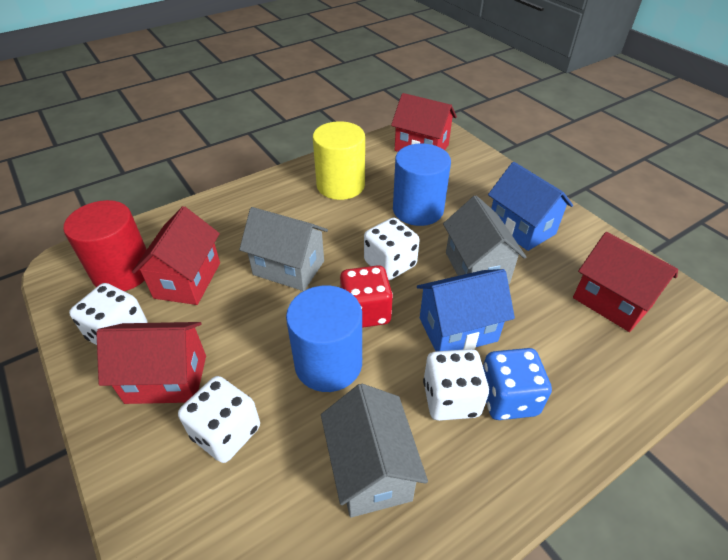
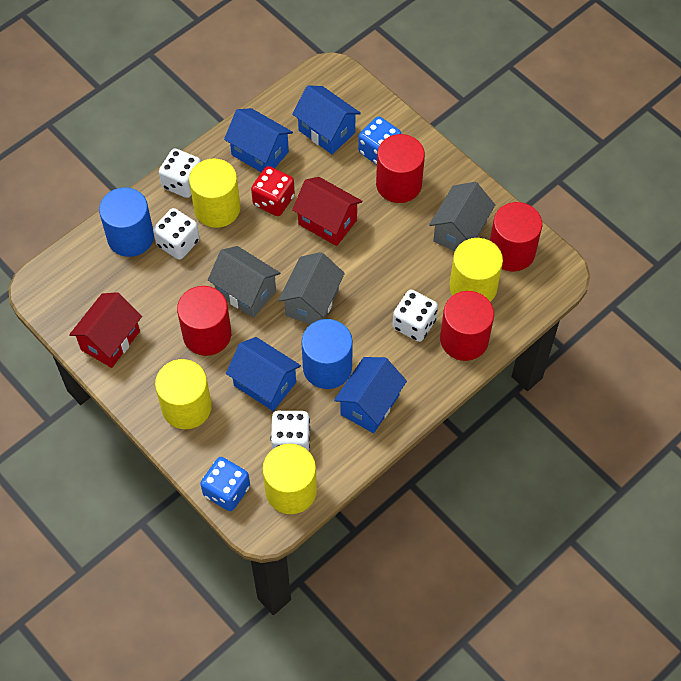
blue dice: 1 -> 2
blue house: 2 -> 4
red cylinder: 1 -> 4
red house: 4 -> 2
yellow cylinder: 1 -> 4

